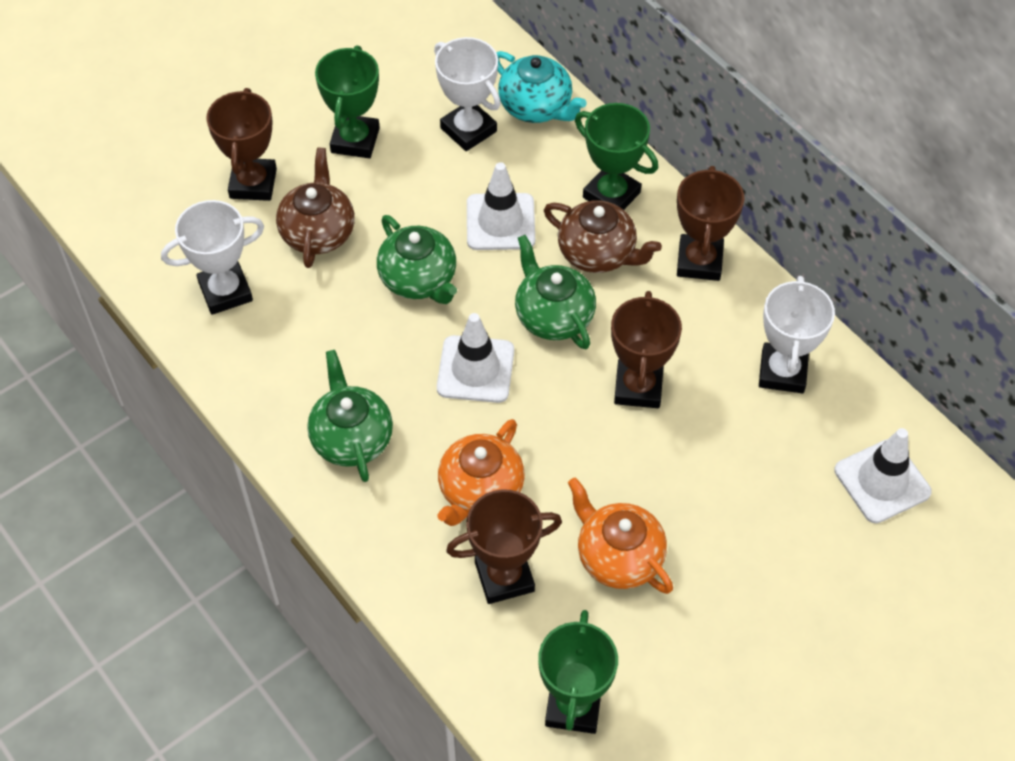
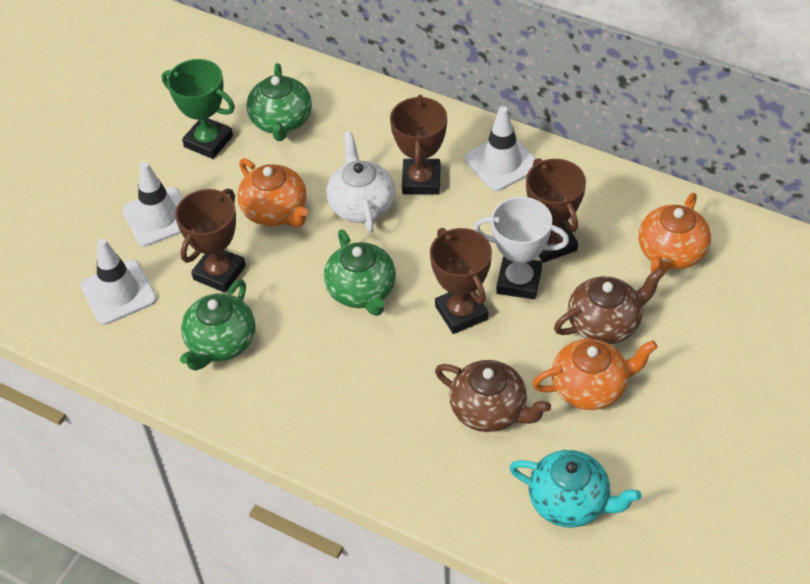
green trophy: 3 -> 1
orange teapot: 2 -> 3
white teapot: 0 -> 1
white trophy: 3 -> 1

